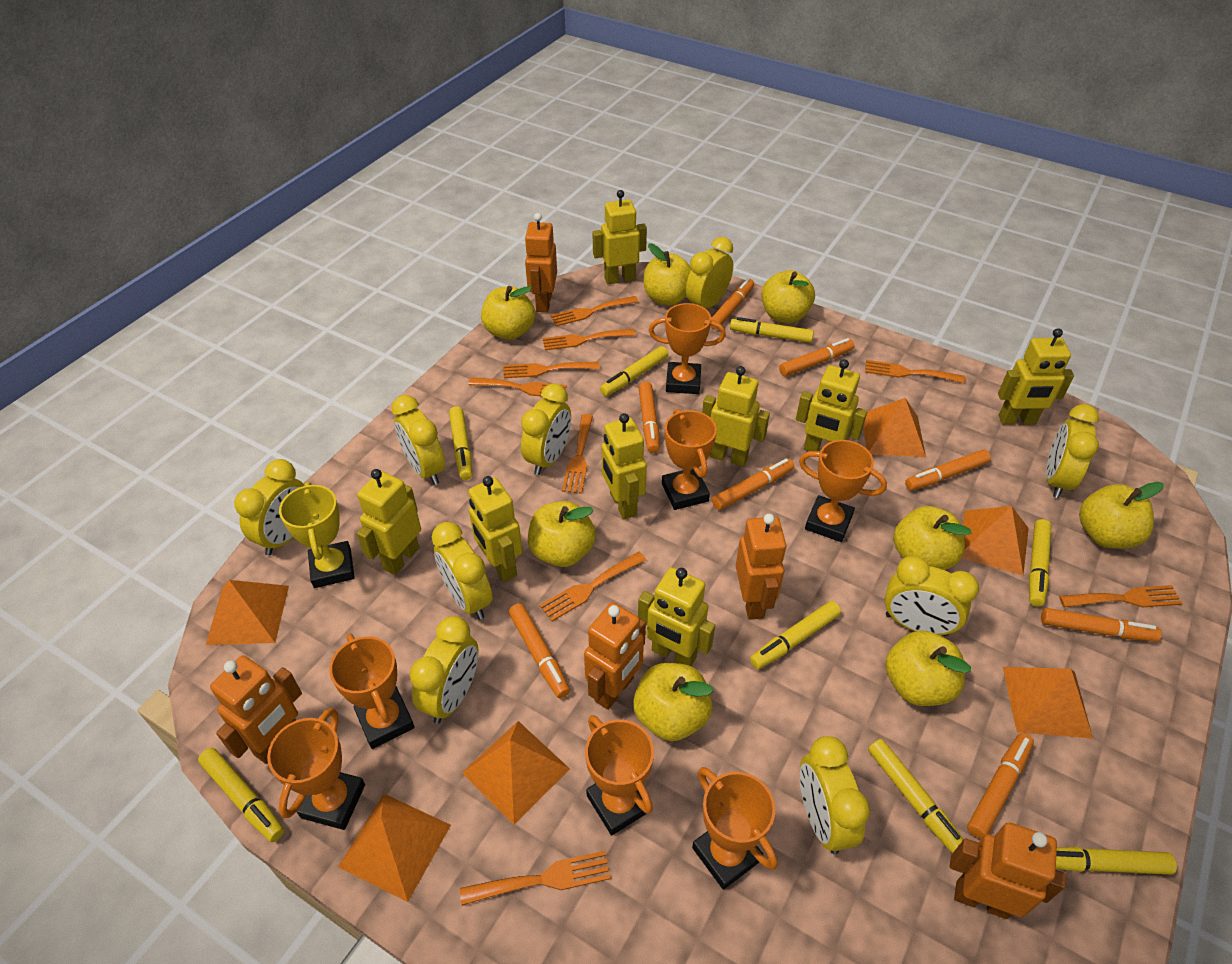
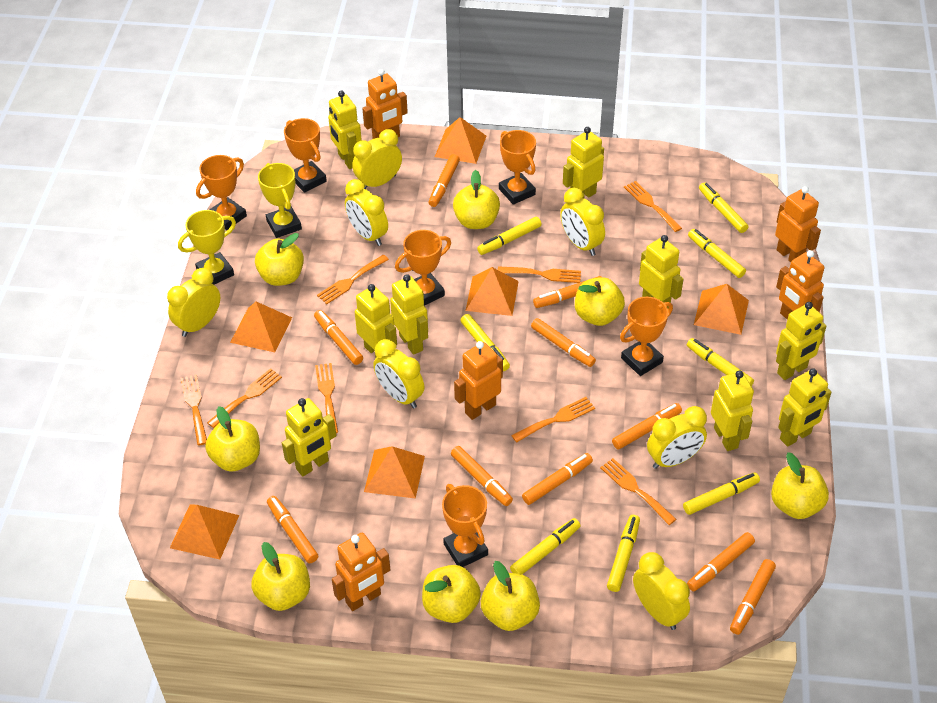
orange fork: 9 -> 8
orange marker: 8 -> 10
orange trophy: 7 -> 6
yellow clock: 9 -> 7
yellow robot: 8 -> 9
yellow trophy: 1 -> 2

